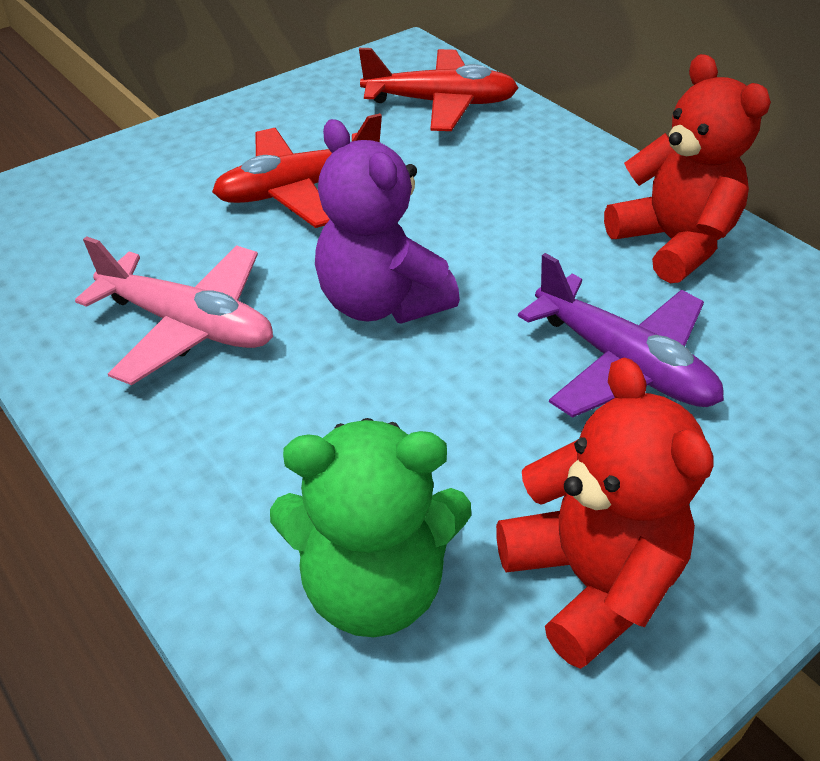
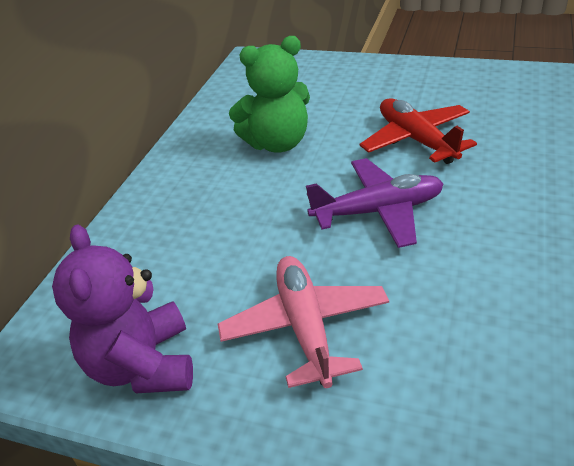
red plane: 2 -> 1
red teddy bear: 2 -> 0

